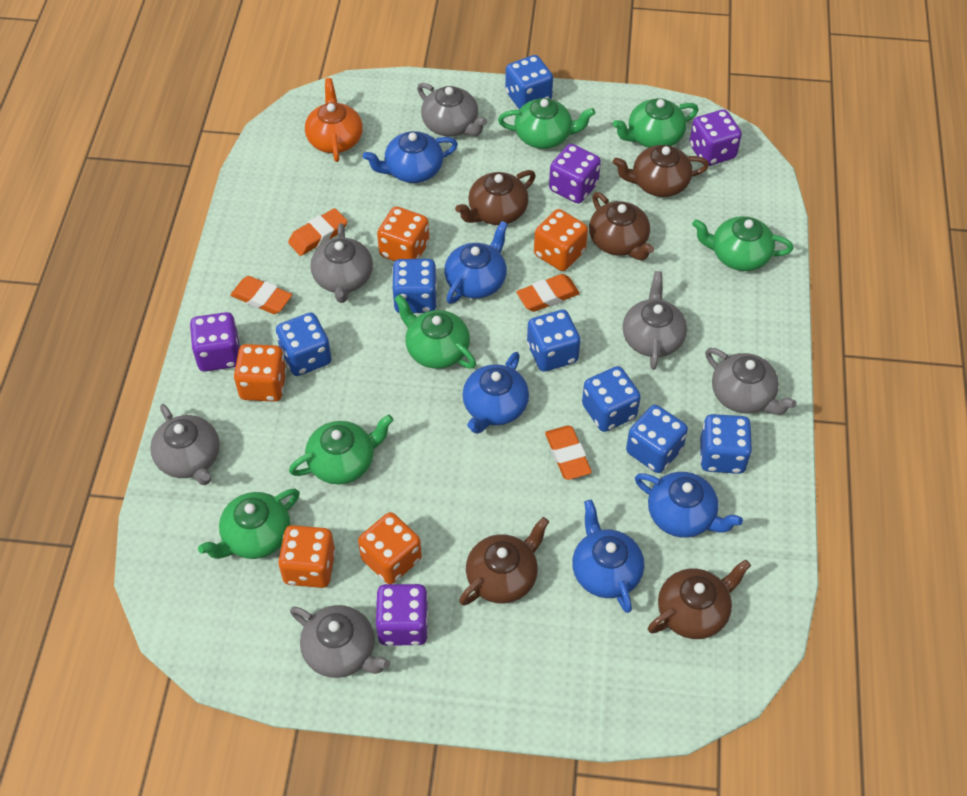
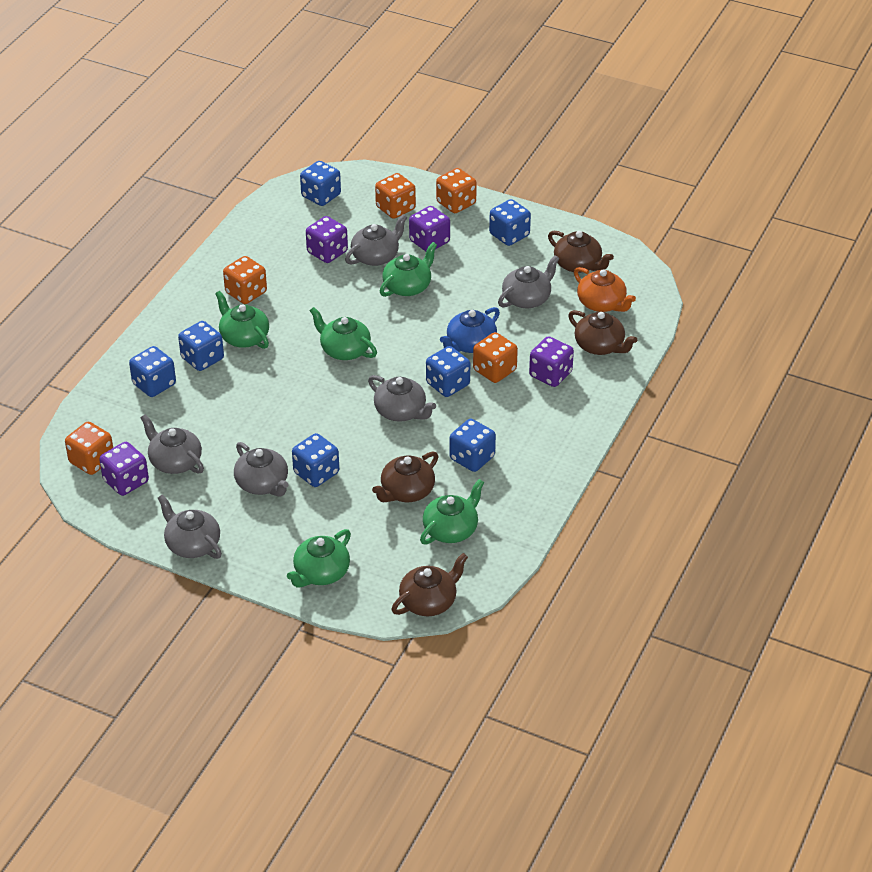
blue teapot: 5 -> 1
brown teapot: 5 -> 4
green teapot: 6 -> 5
orange eraser: 4 -> 0

